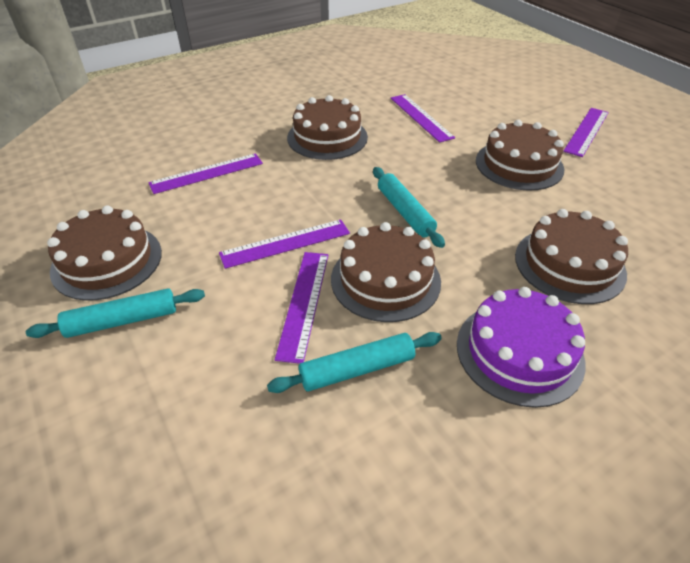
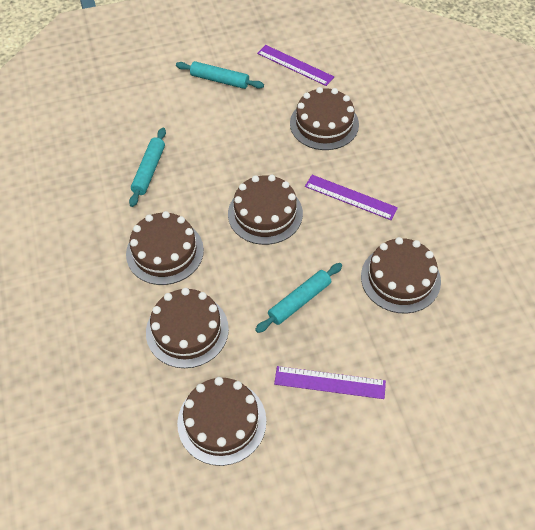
brown cake: 5 -> 6
purple cake: 1 -> 0
purple ruler: 5 -> 3

